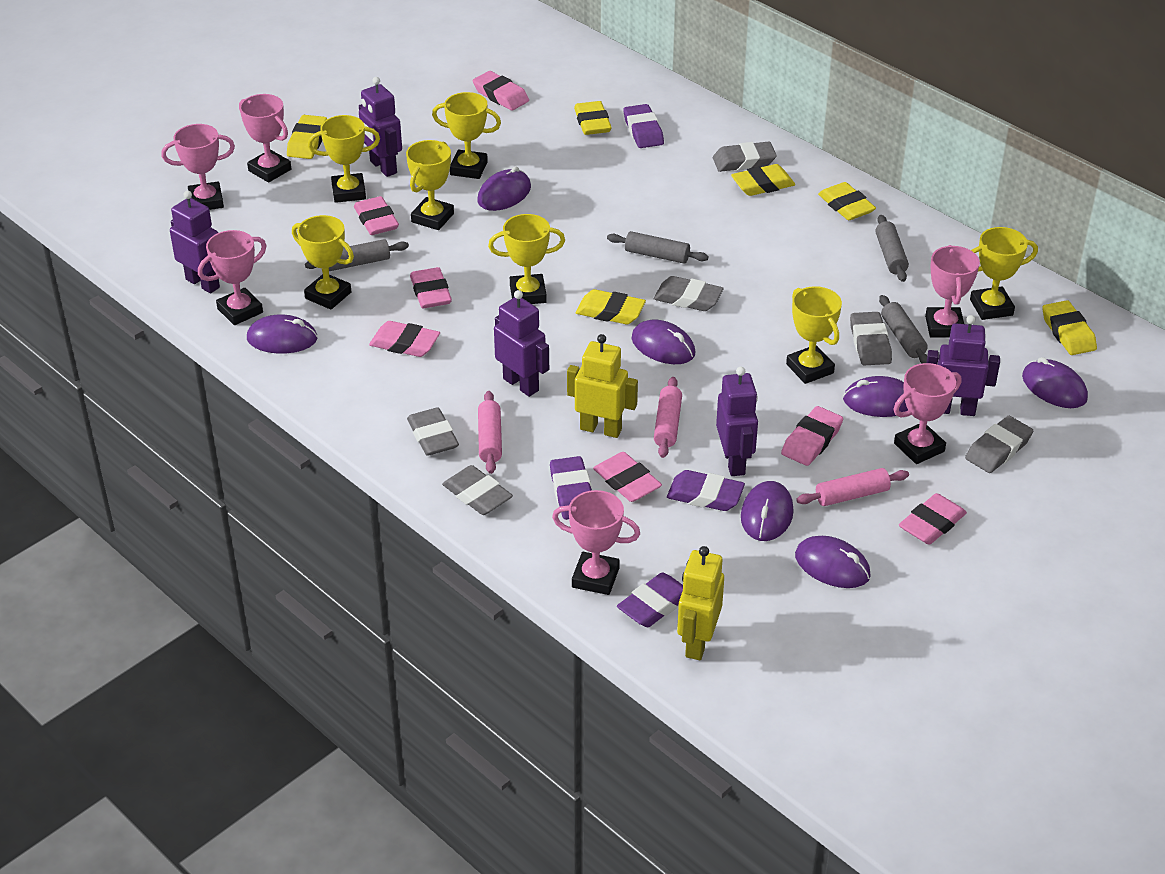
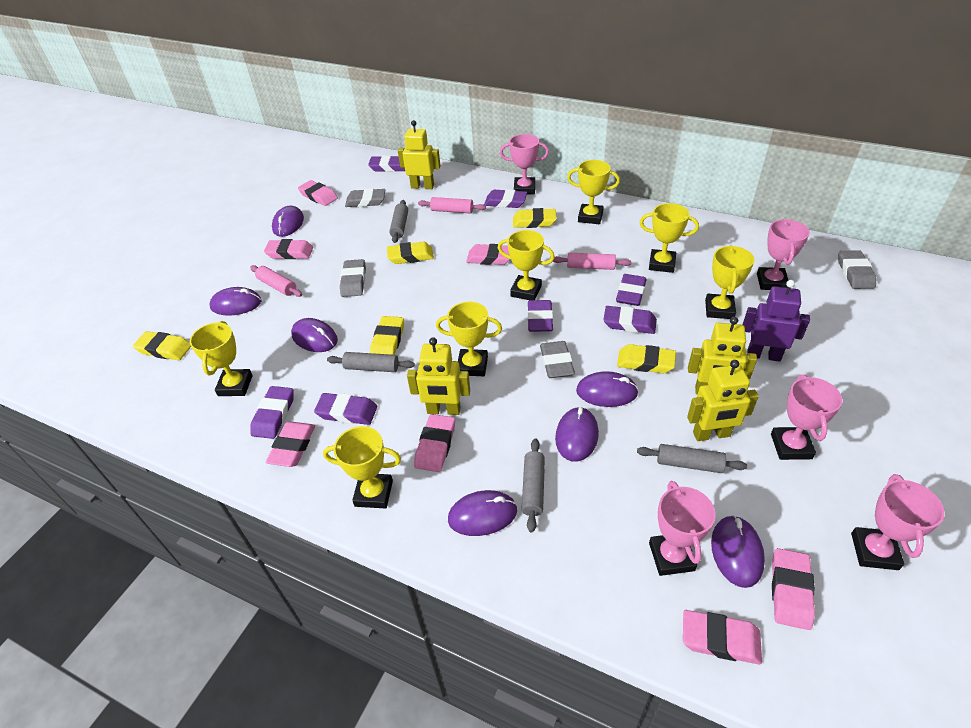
grey eraser: 6 -> 4
pink trophy: 6 -> 5
purple eraser: 4 -> 7
purple robot: 5 -> 1
yellow eraser: 6 -> 5
yellow robot: 2 -> 4

